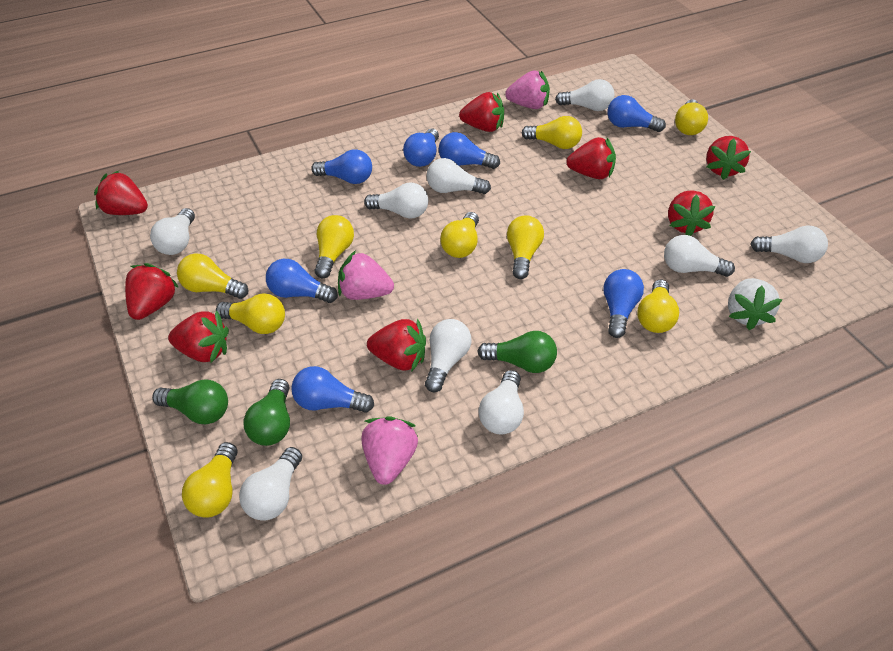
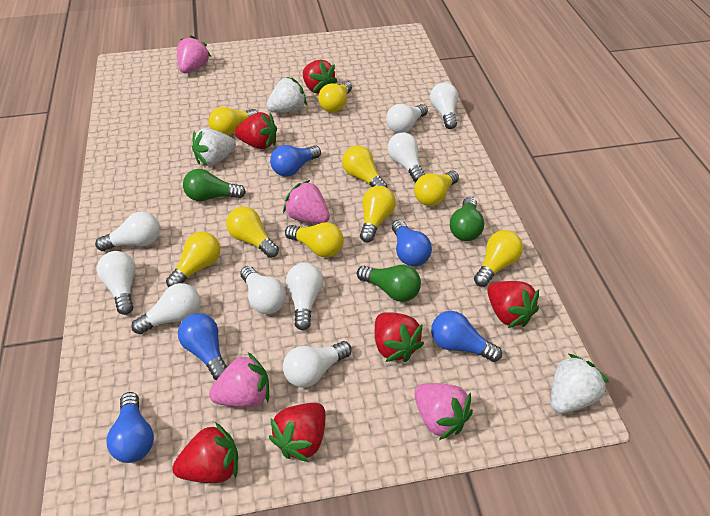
blue light bulb: 7 -> 5
pink strawberry: 3 -> 4
red strawberry: 8 -> 6
white strawberry: 1 -> 3

